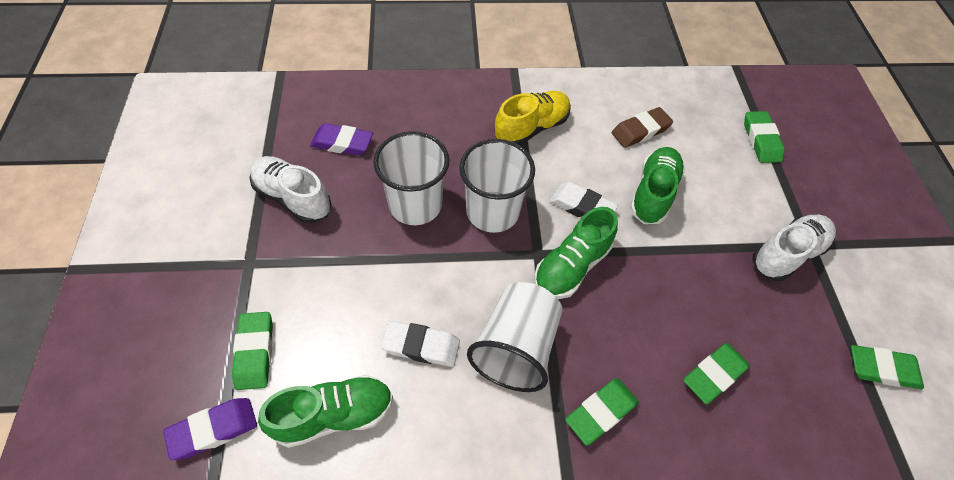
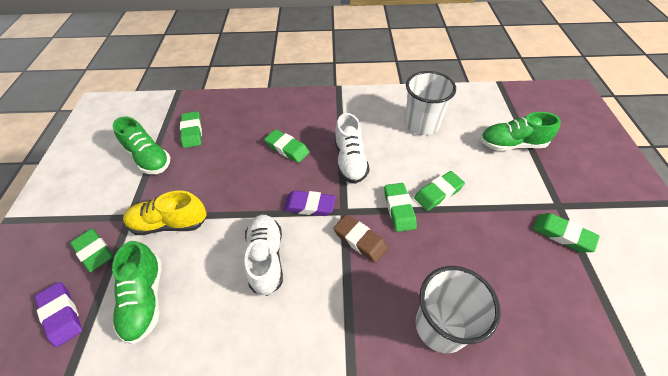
green eraser: 5 -> 6
white cup: 3 -> 2
white eraser: 2 -> 0

